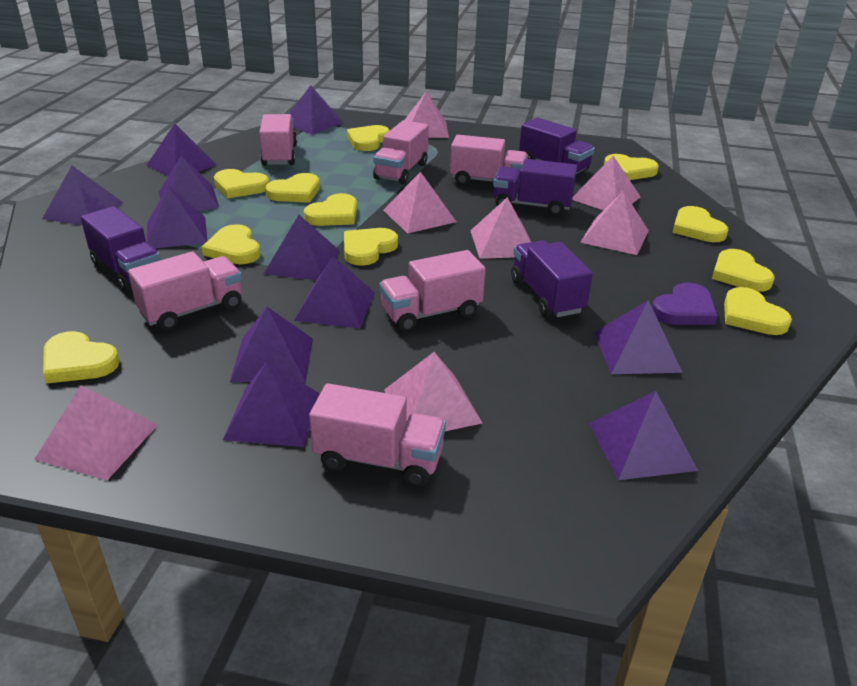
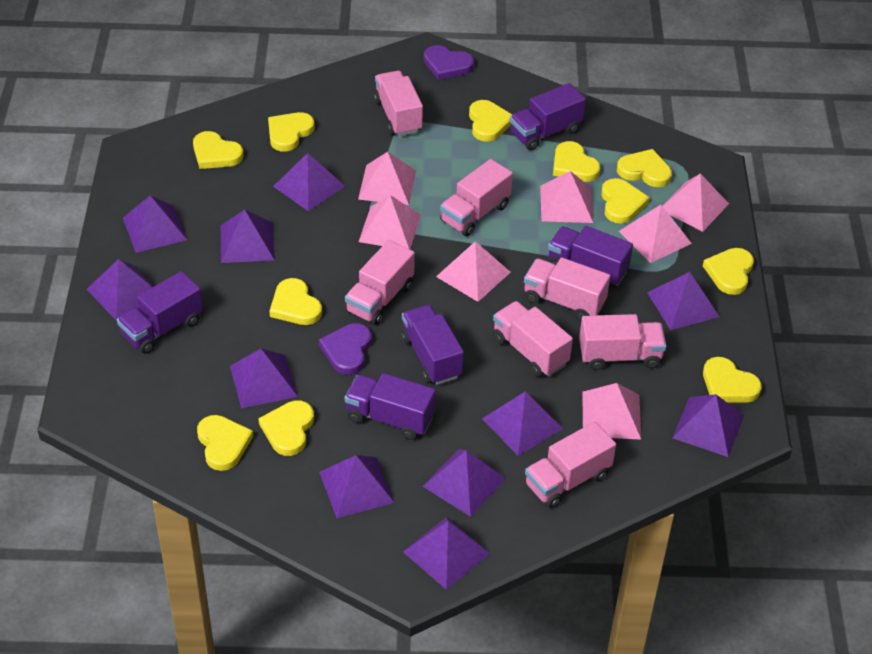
pink truck: 6 -> 7
purple heart: 1 -> 2
purple truck: 4 -> 5

